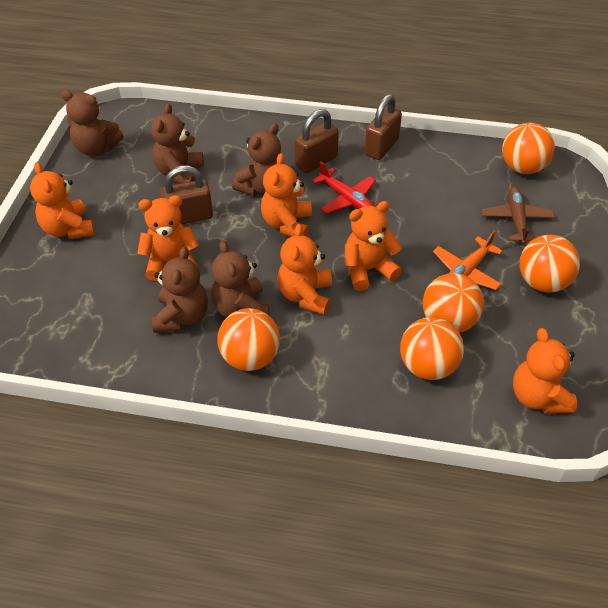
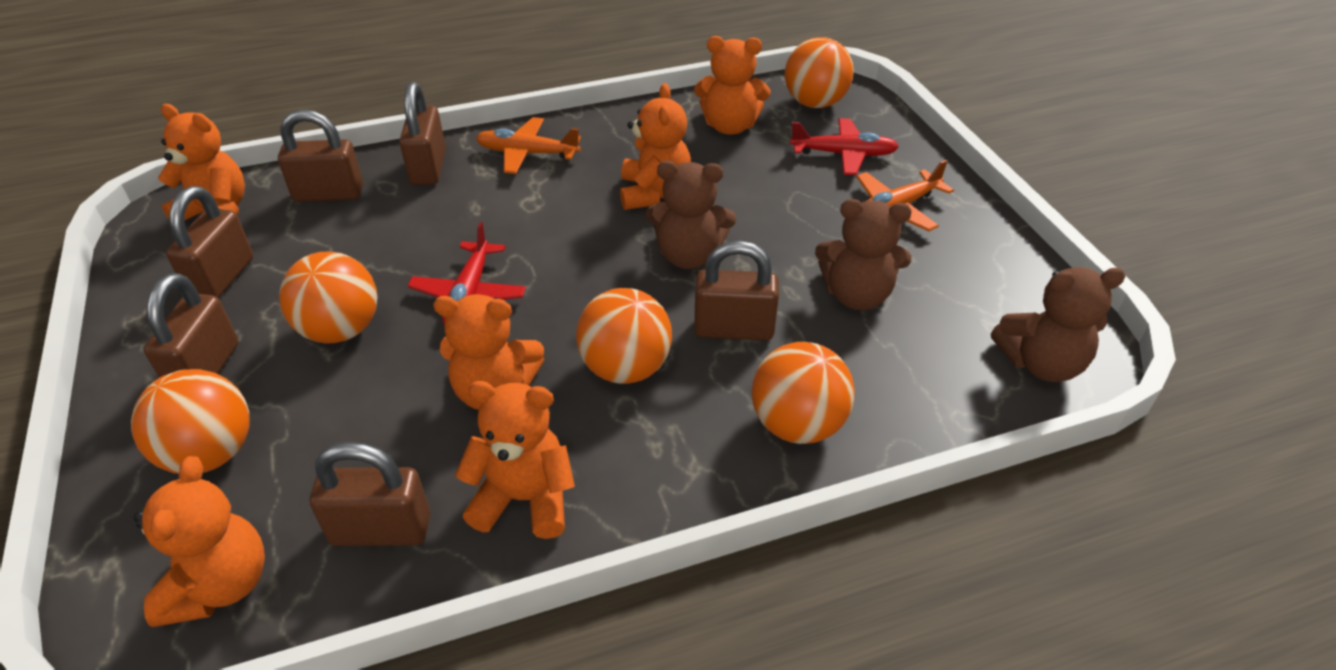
brown padlock: 3 -> 6
brown plane: 1 -> 0
brown teddy bear: 5 -> 3
orange plane: 1 -> 2
red plane: 1 -> 2

